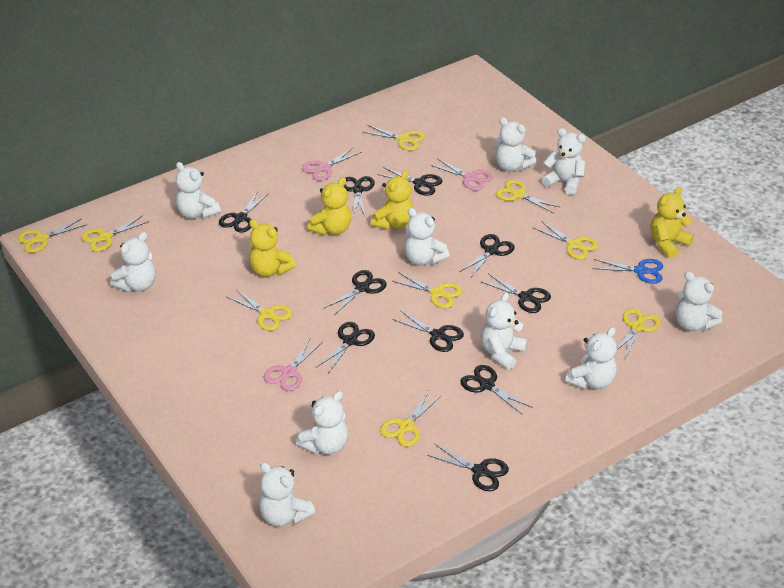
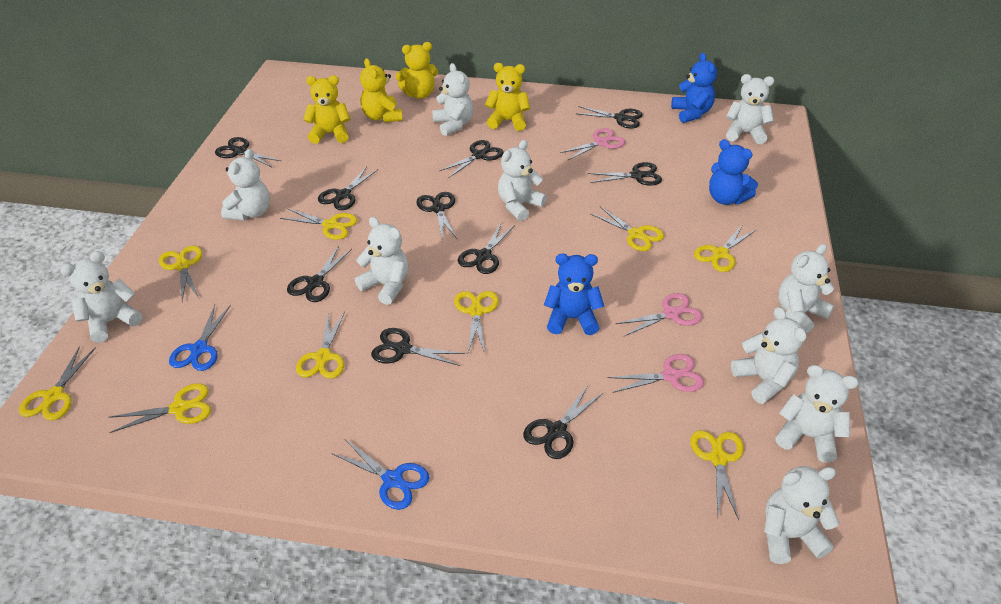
blue scissors: 1 -> 2
blue teddy bear: 0 -> 3

